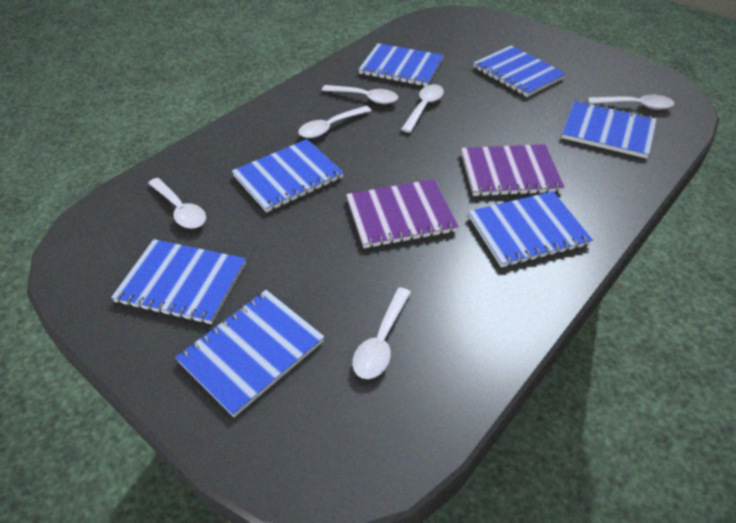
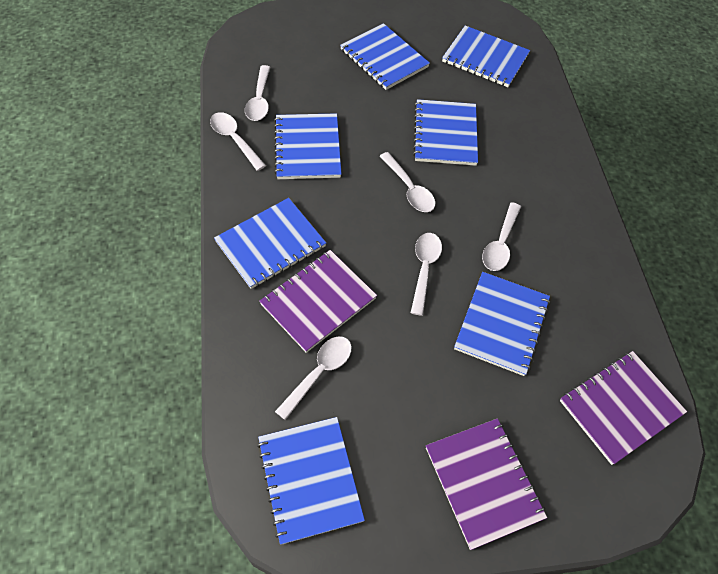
purple notebook: 2 -> 3

